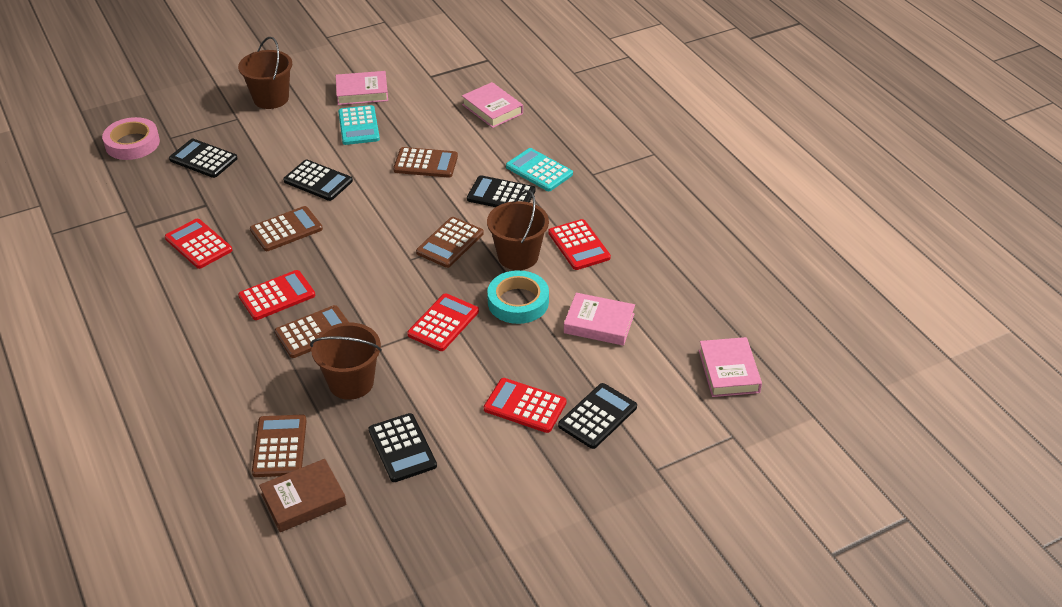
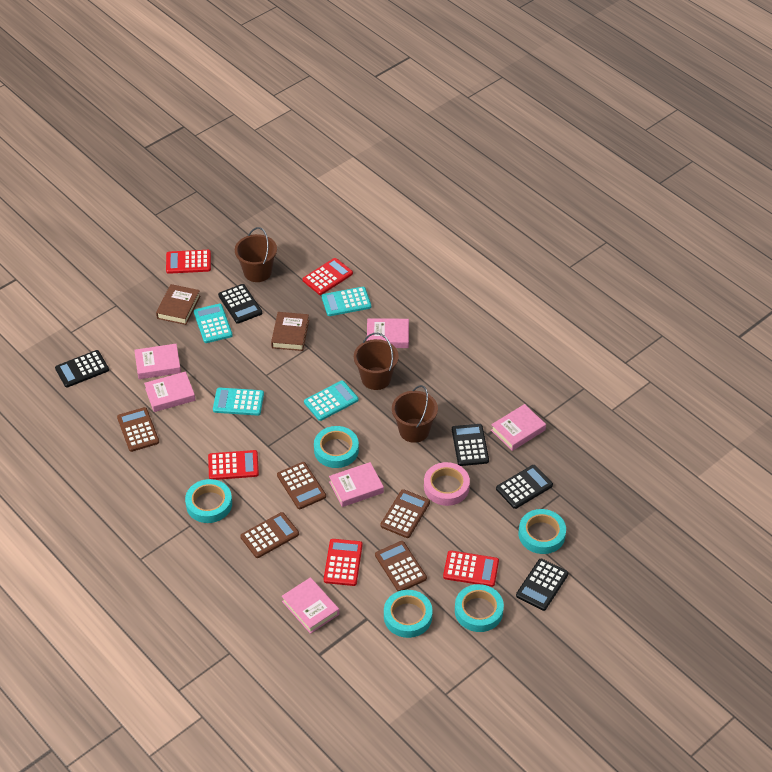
brown book: 1 -> 2
pink book: 4 -> 6
turquoise calculator: 2 -> 4
turquoise tape: 1 -> 5

